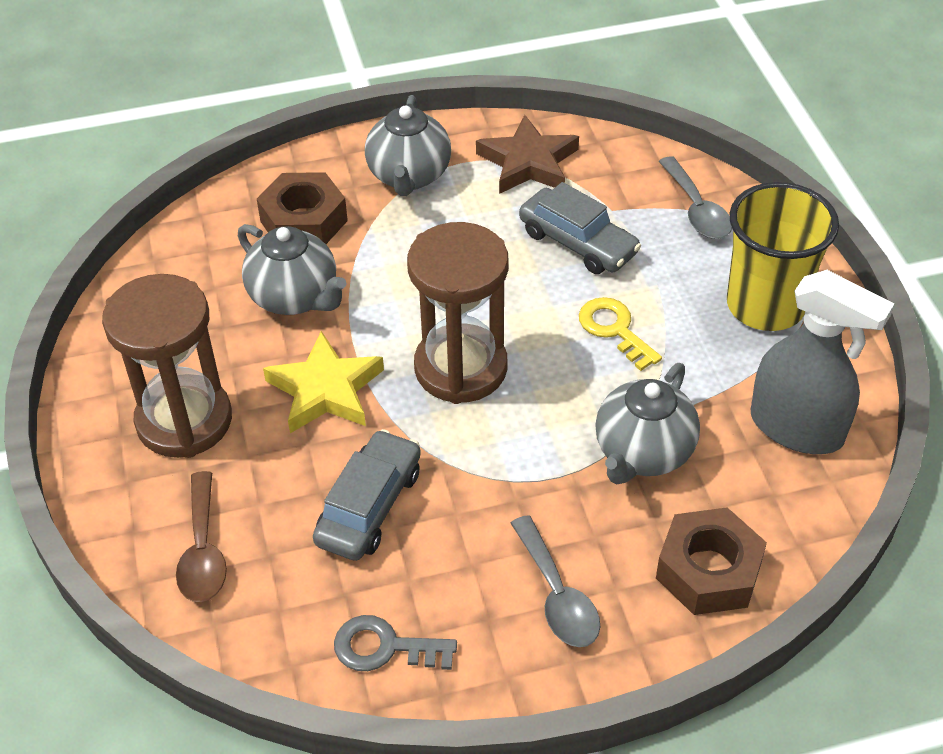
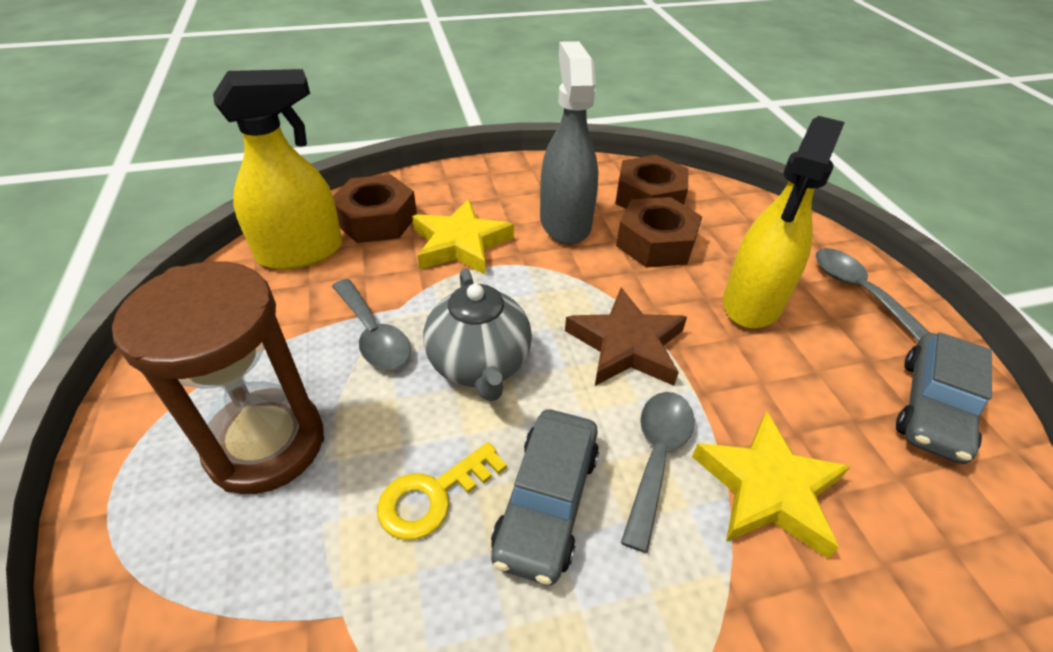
brown hourglass: 2 -> 1
brown nut: 2 -> 3
brown spoon: 1 -> 0
grey key: 1 -> 0
grey spoon: 2 -> 3
grey teapot: 3 -> 1
yellow cup: 1 -> 0
yellow spray bottle: 0 -> 2
yellow star: 1 -> 2

